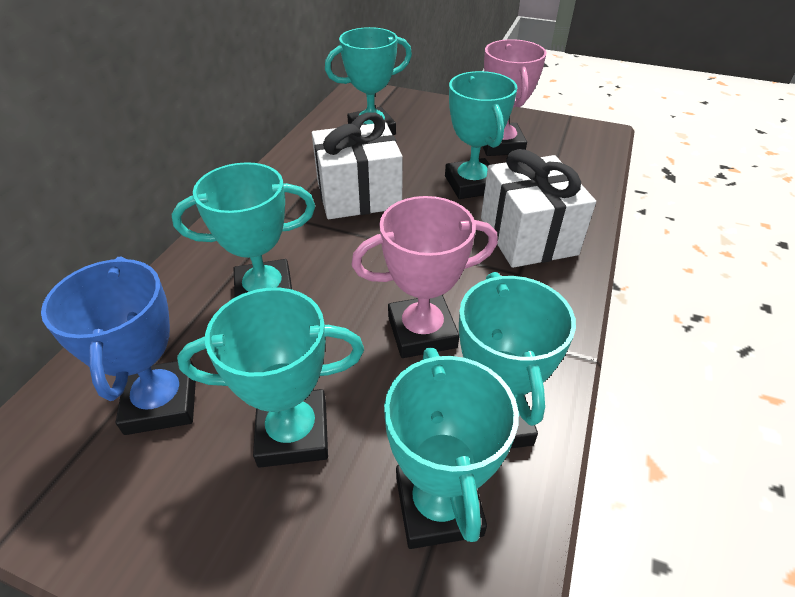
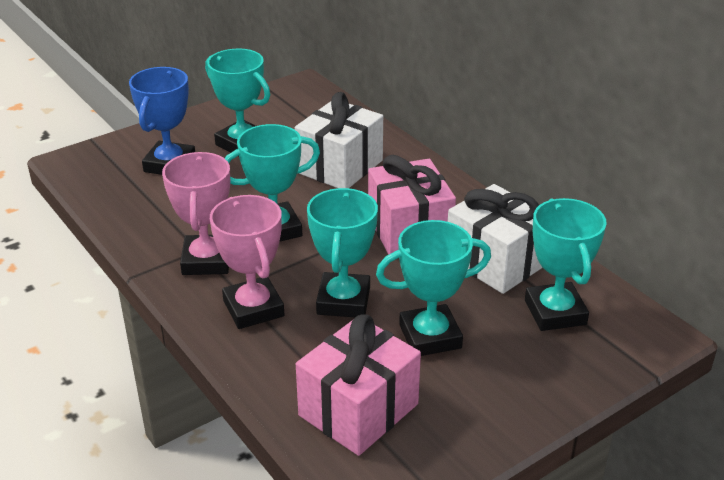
pink gift: 0 -> 2
turquoise trophy: 6 -> 5

